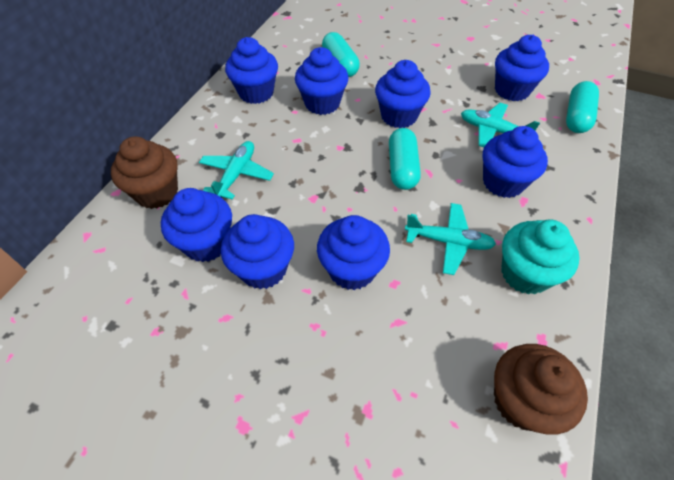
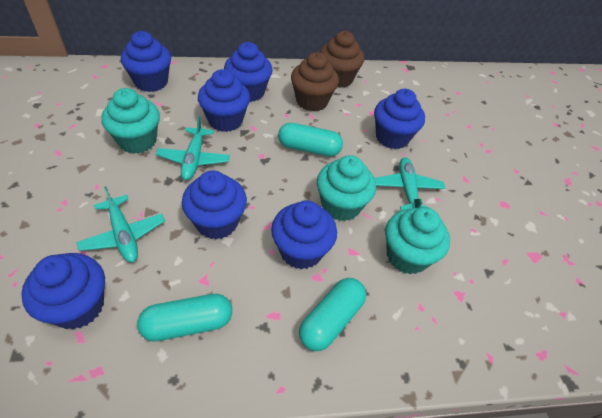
blue cupcake: 8 -> 7
turquoise cupcake: 1 -> 3

